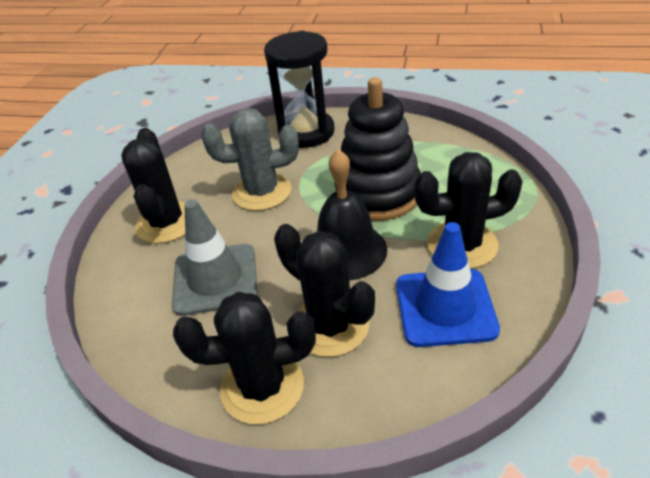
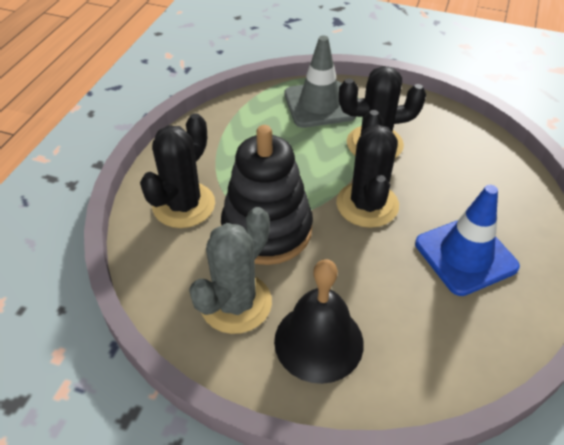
black cactus: 4 -> 3
black hourglass: 1 -> 0

